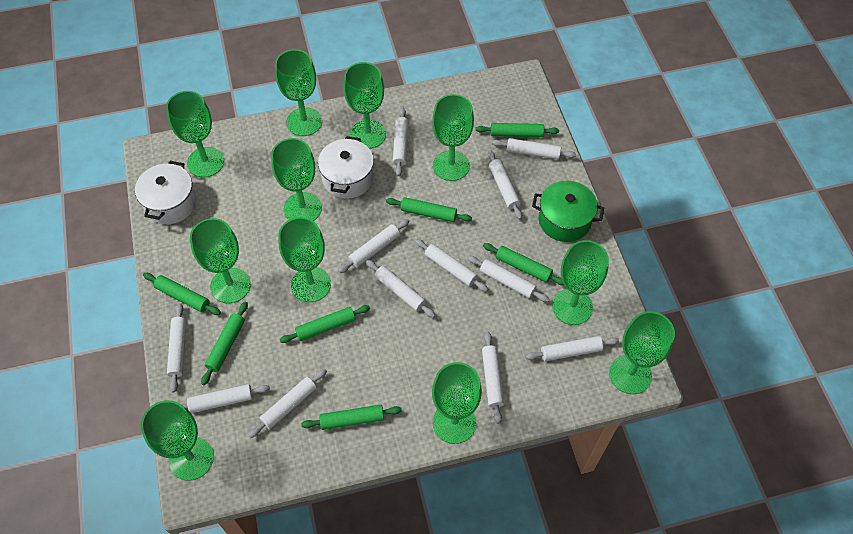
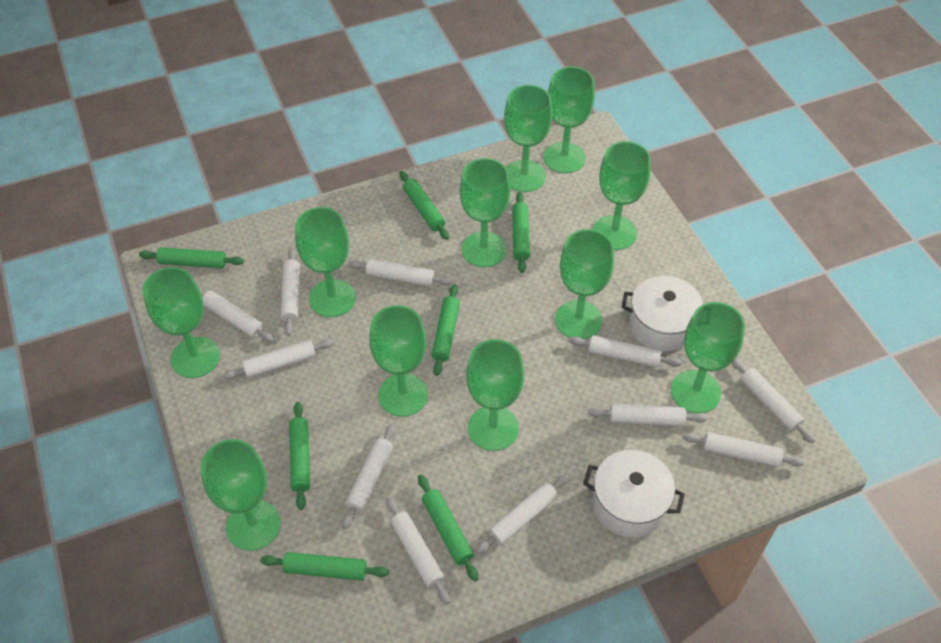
green pot: 1 -> 0
white rolling pin: 12 -> 11

